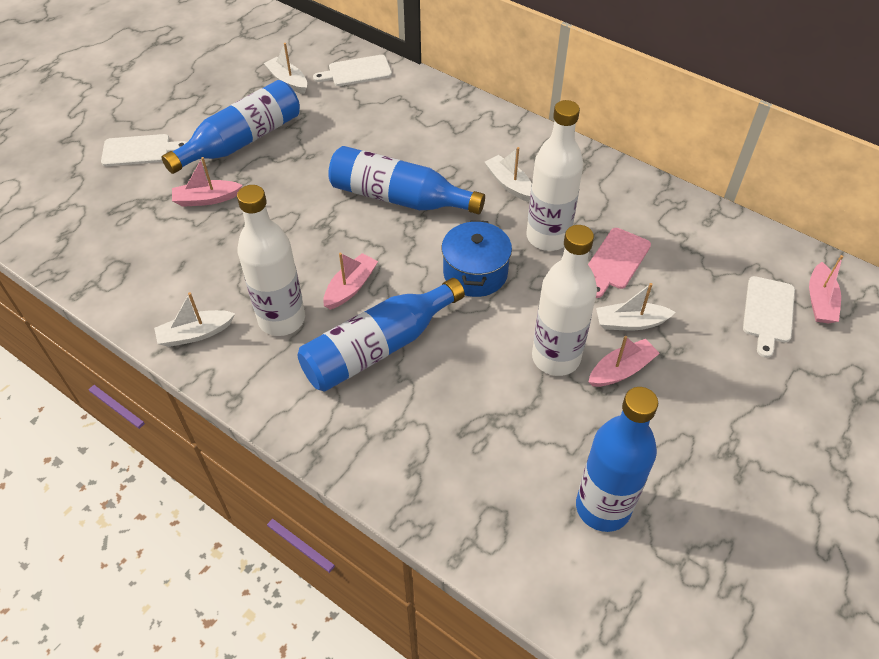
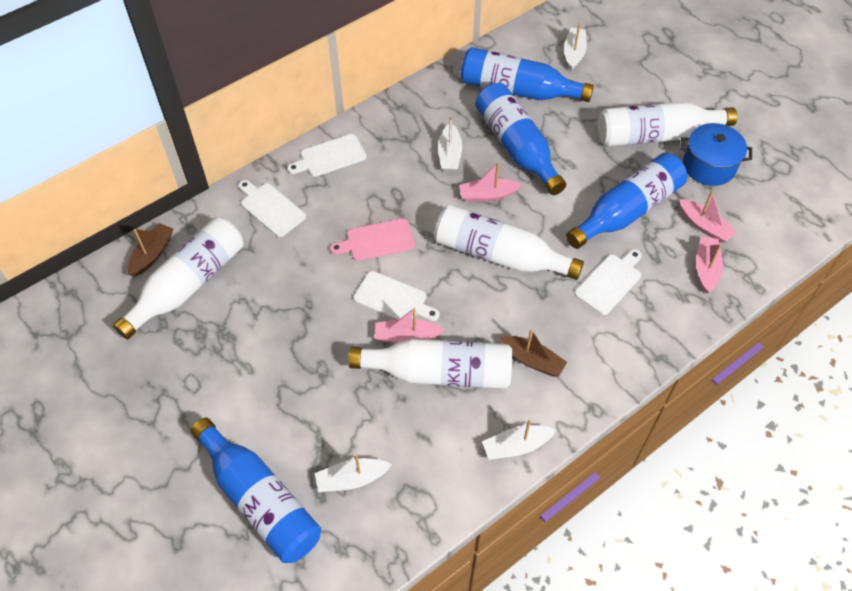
brown boat: 0 -> 2
white bottle: 3 -> 4
white cutting board: 3 -> 4

